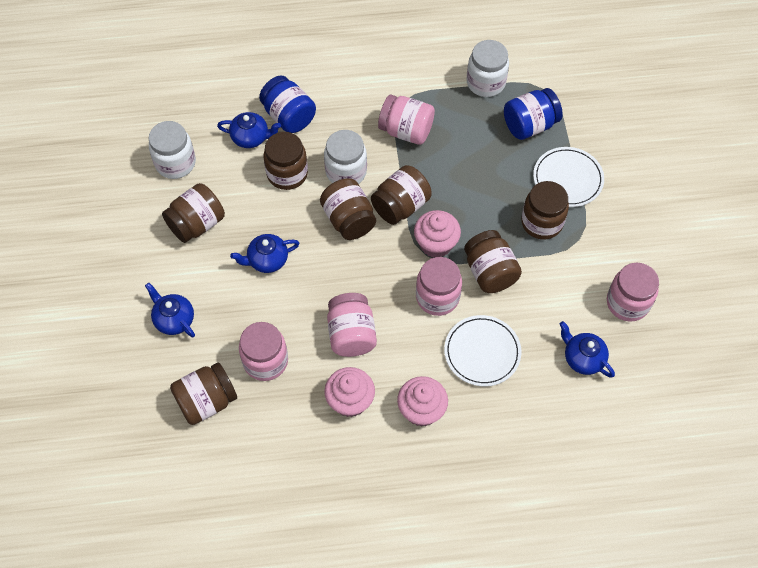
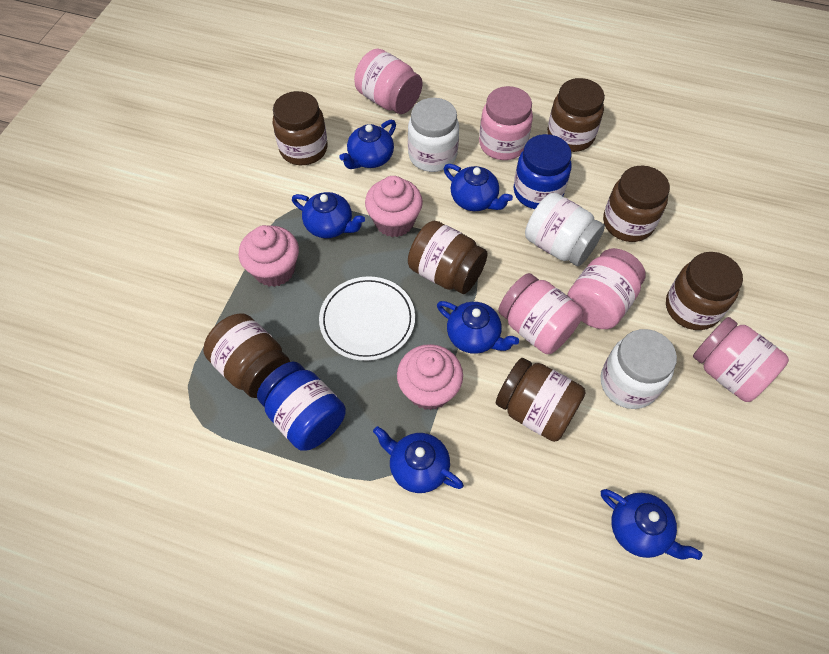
blue teapot: 4 -> 6
white plate: 2 -> 1

